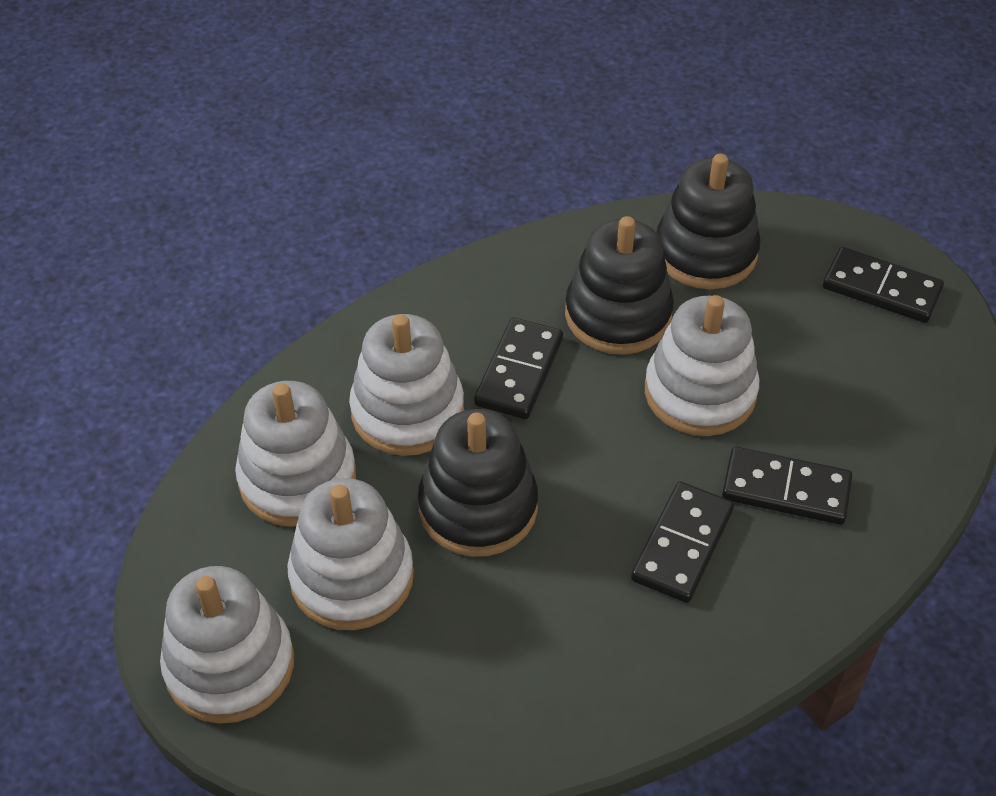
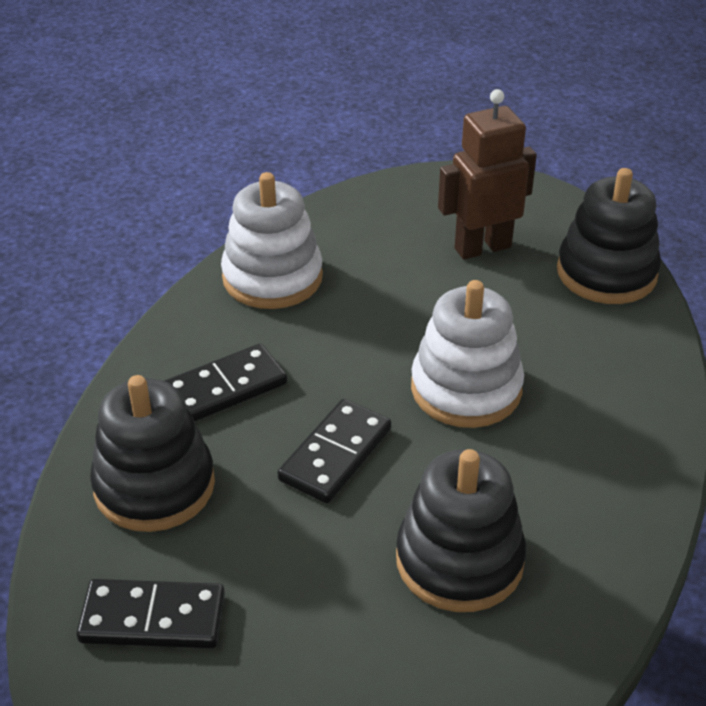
black domino: 4 -> 3
brown robot: 0 -> 1
white stacking toy: 5 -> 2

